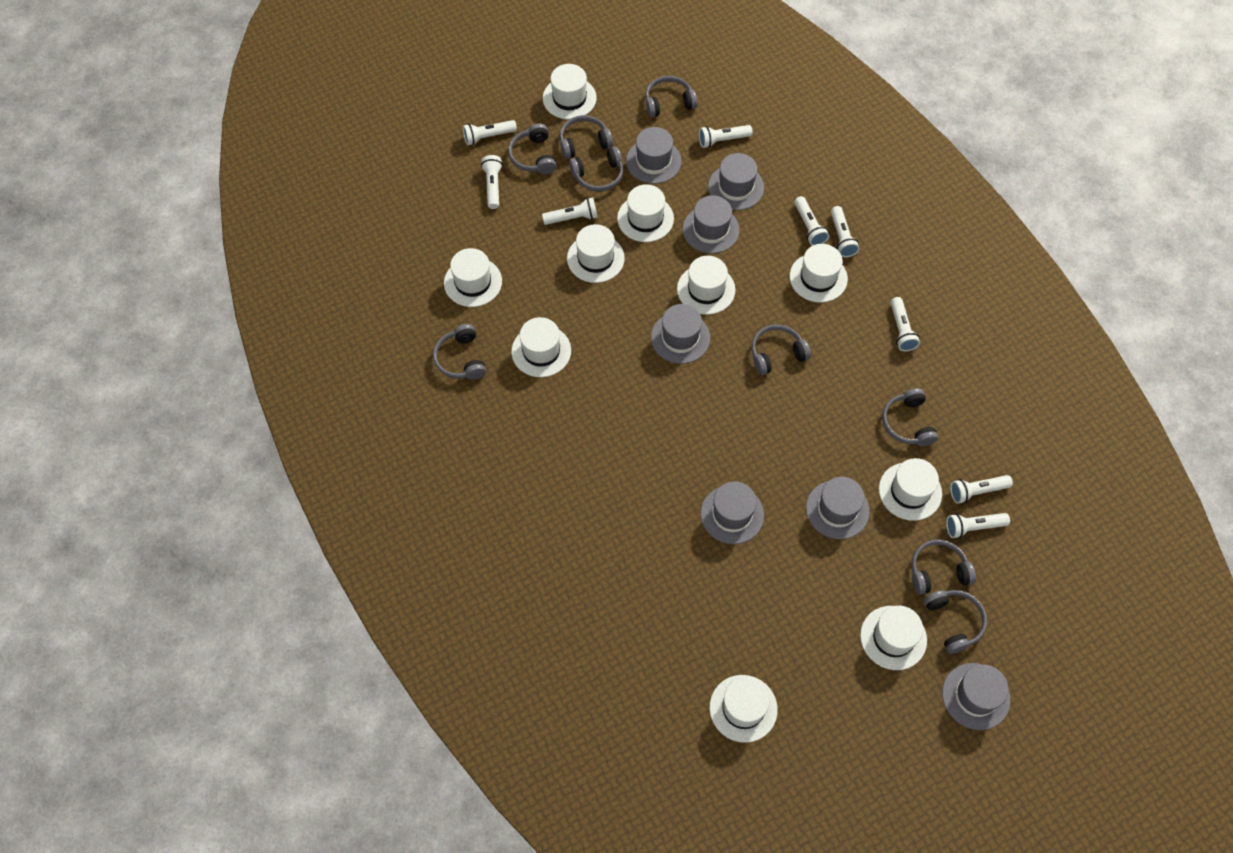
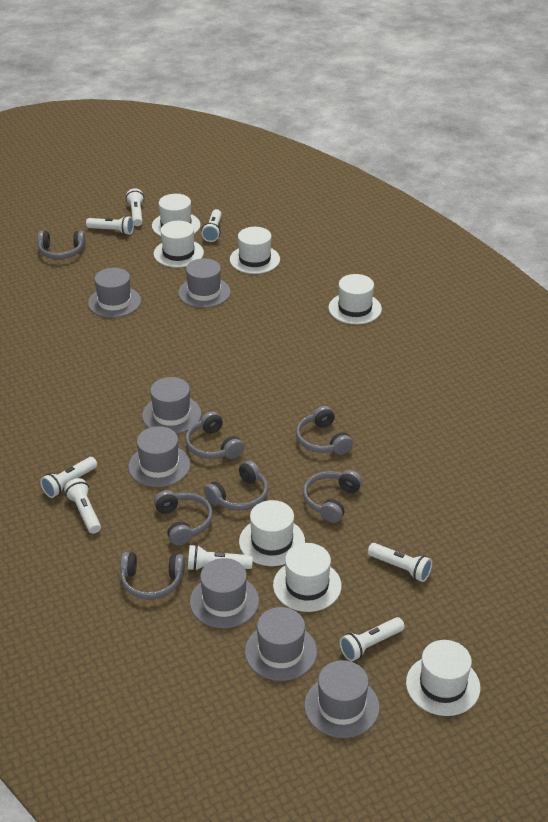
grey headphones: 9 -> 7
white flashlight: 9 -> 8
white hat: 10 -> 7

